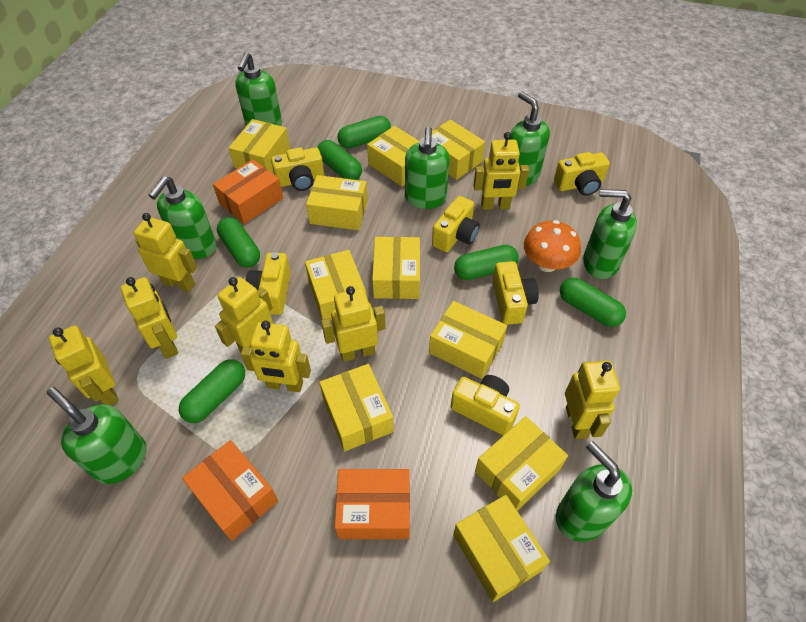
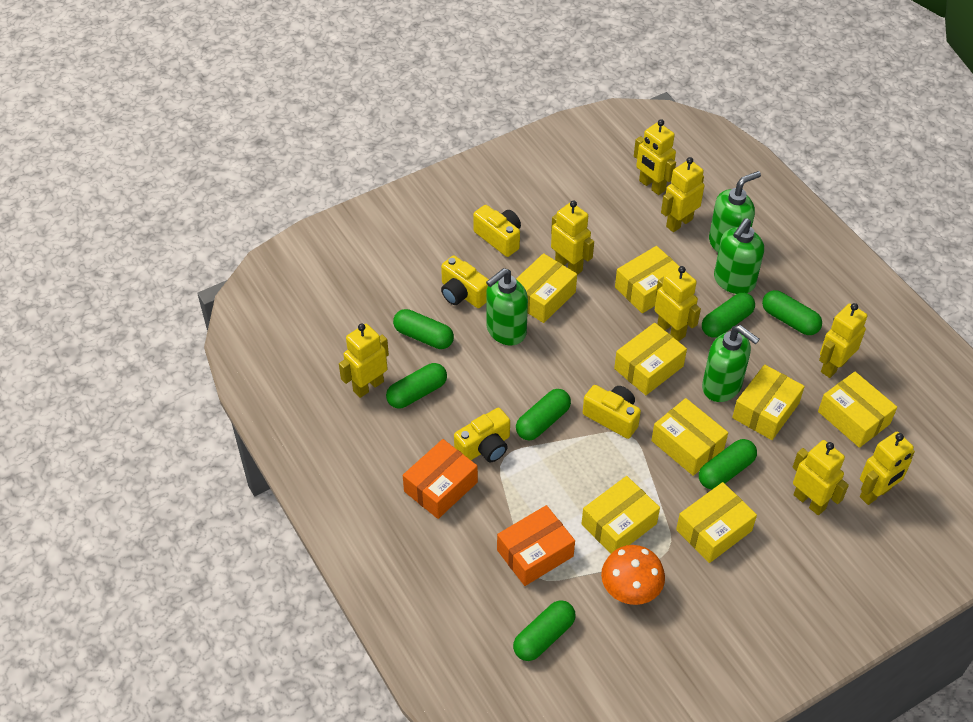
green capsule: 6 -> 7
green soap dispenser: 7 -> 4
orange box: 3 -> 2
yellow box: 10 -> 8
yellow camera: 6 -> 4

